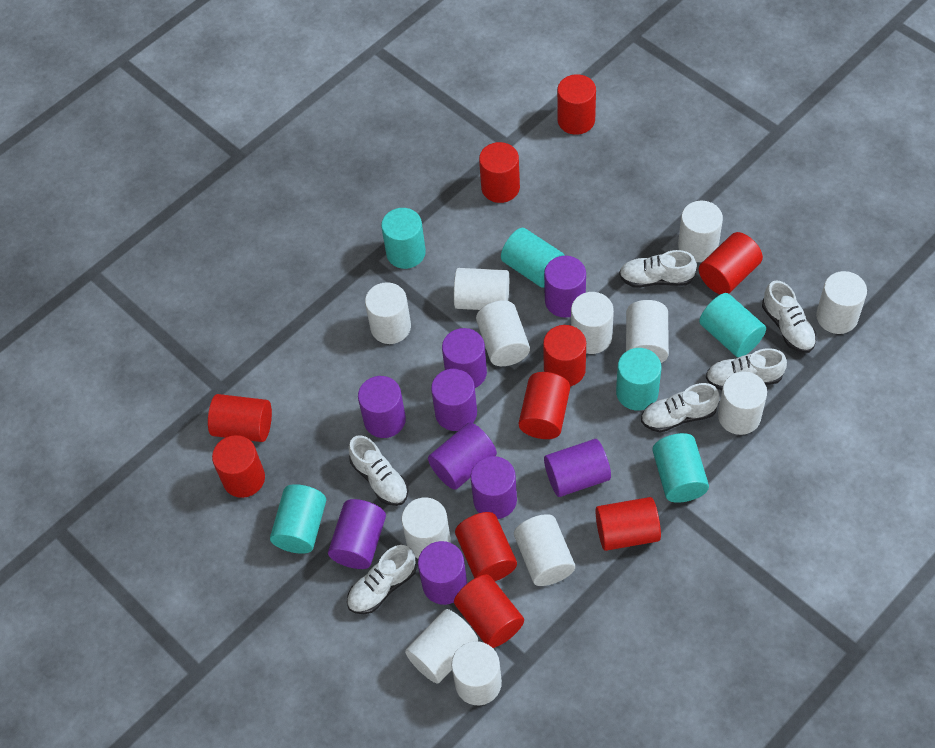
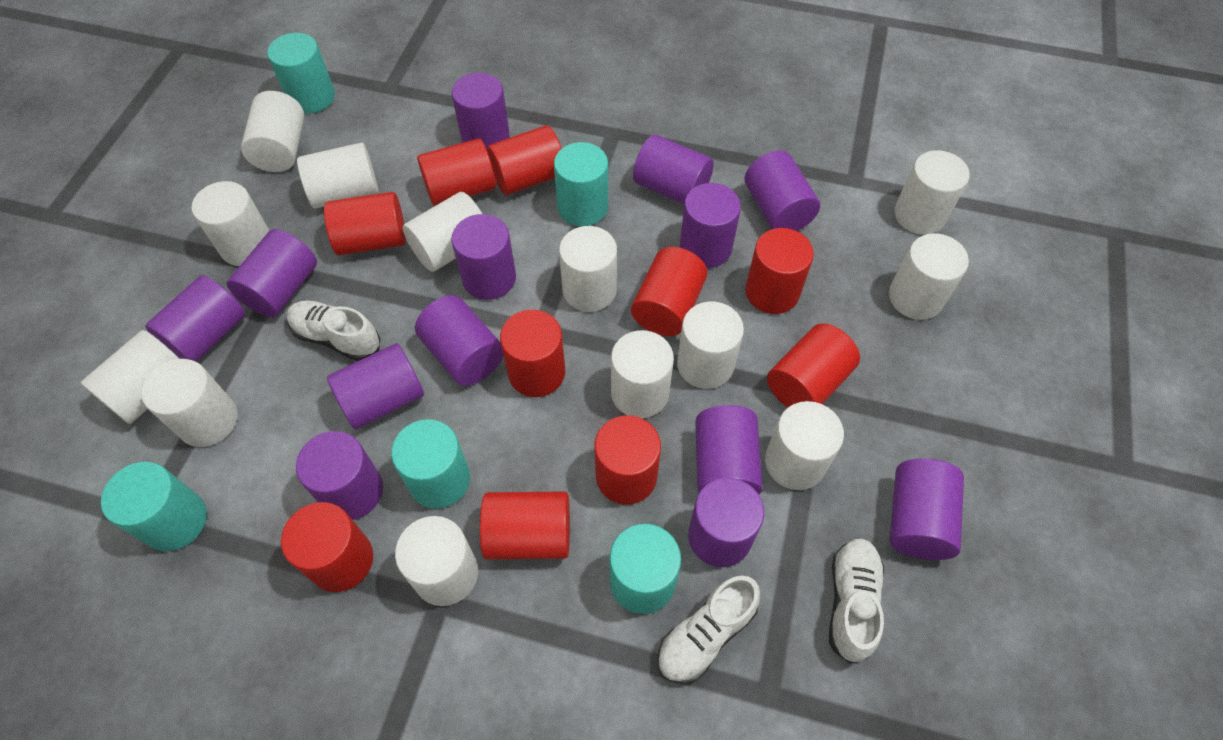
purple cylinder: 9 -> 13
turquoise cylinder: 6 -> 5
white cylinder: 12 -> 13
white shoe: 6 -> 3

